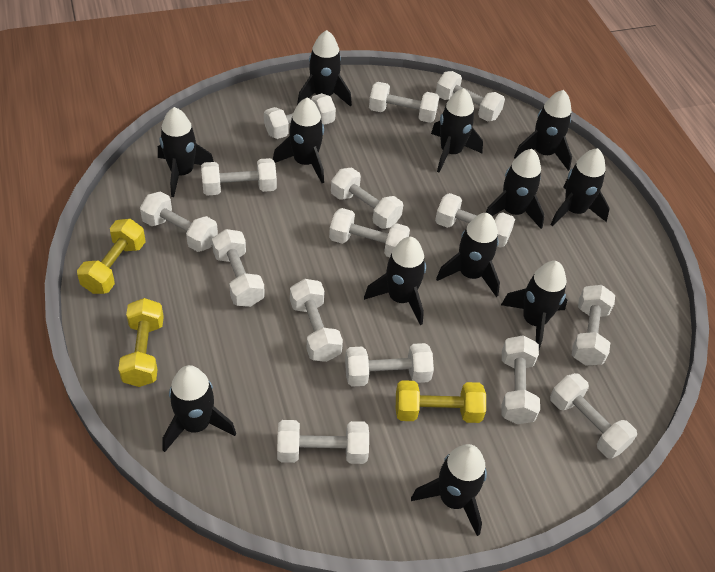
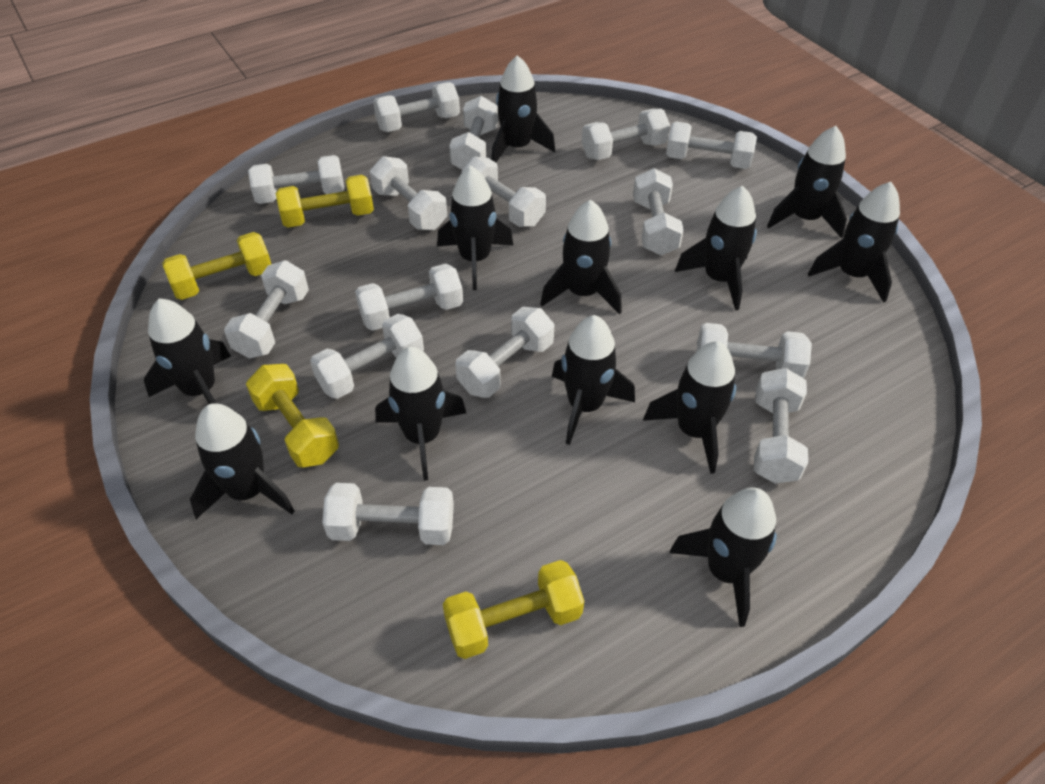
yellow dumbbell: 3 -> 4

